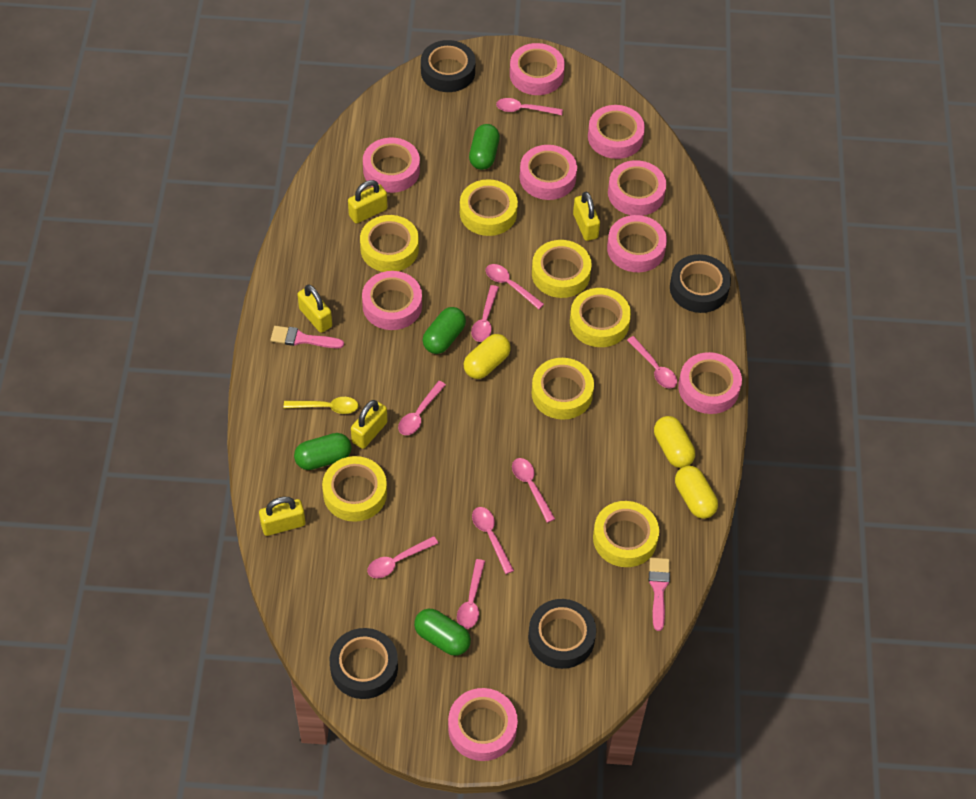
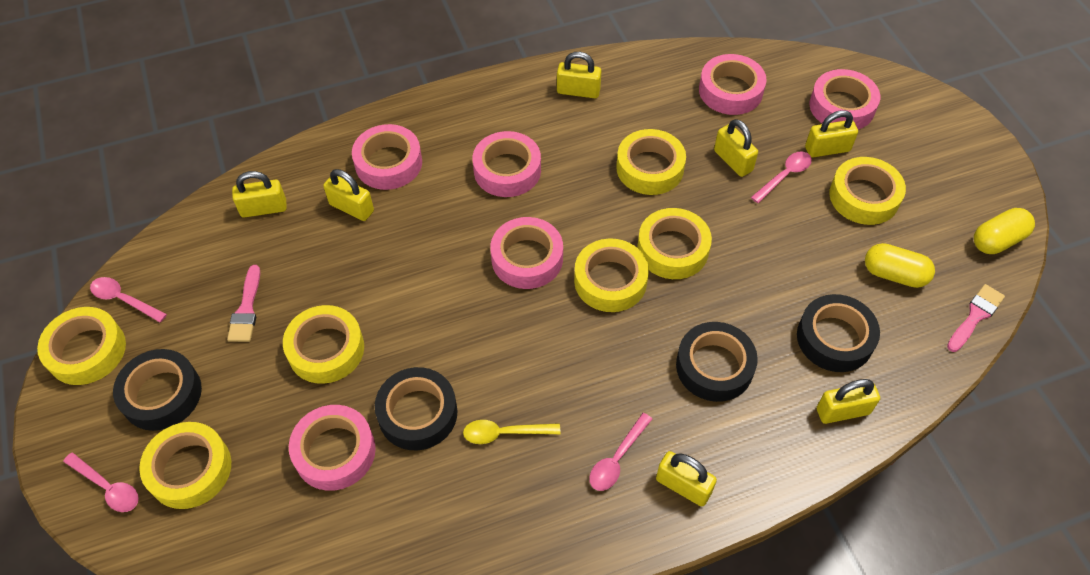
green capsule: 4 -> 0
pink spoon: 9 -> 4
pink tape: 9 -> 6
yellow capsule: 3 -> 2
yellow padlock: 5 -> 7

